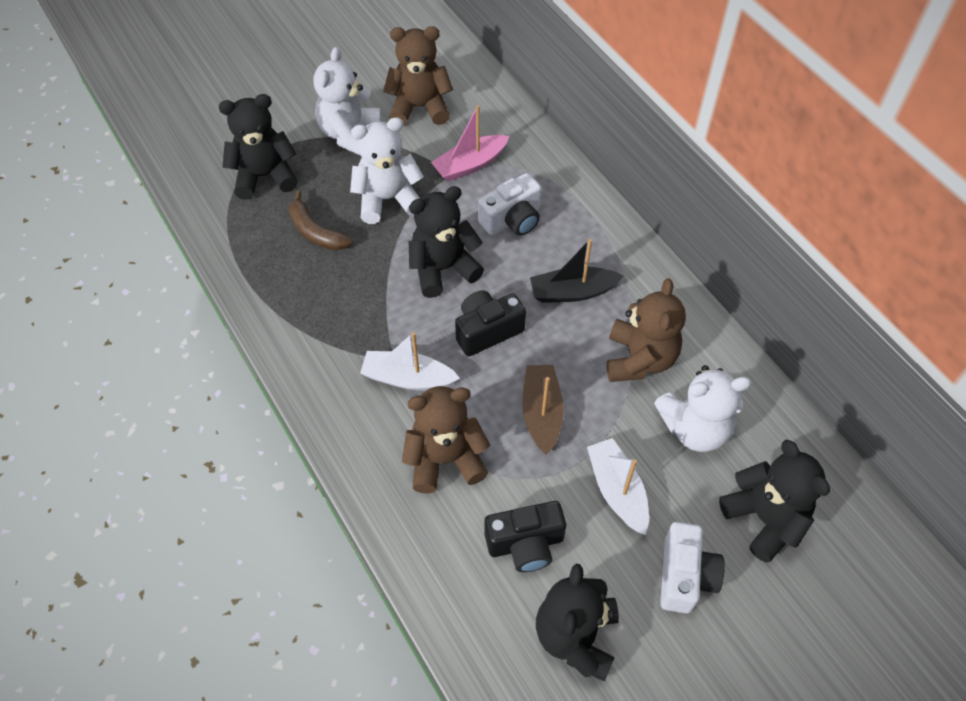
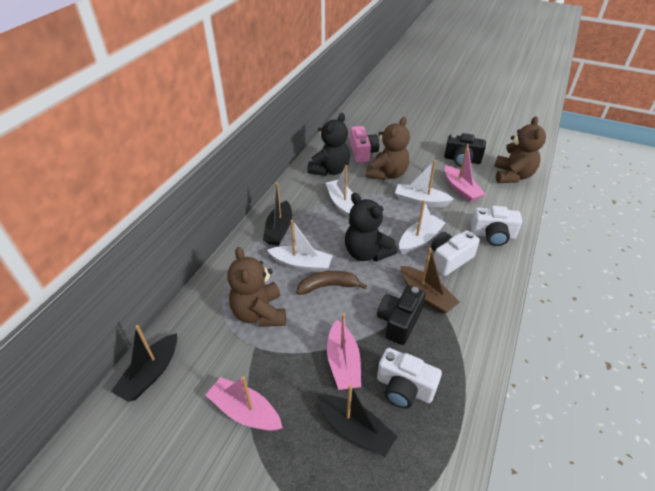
black boat: 1 -> 3
black teddy bear: 4 -> 2
pink boat: 1 -> 3
pink camera: 0 -> 1
white boat: 2 -> 4
white camera: 2 -> 3
white teddy bear: 3 -> 0

